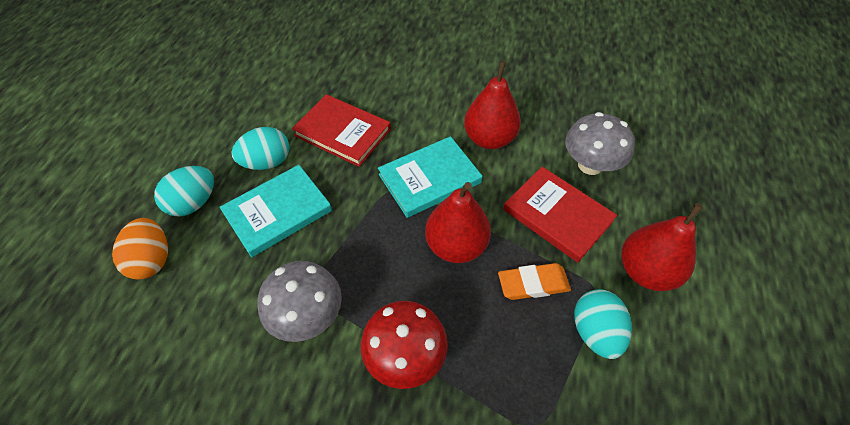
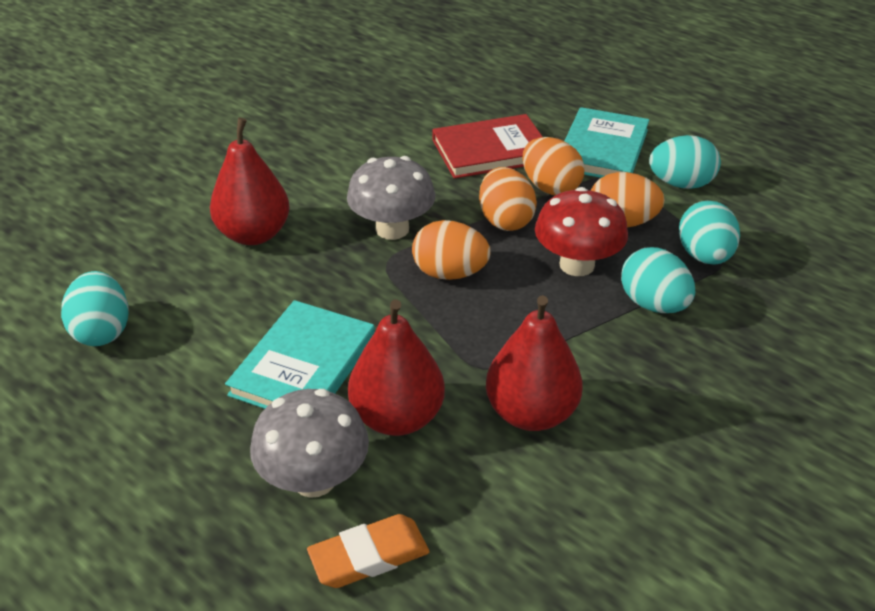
orange egg: 1 -> 4
red book: 2 -> 1
turquoise egg: 3 -> 4

